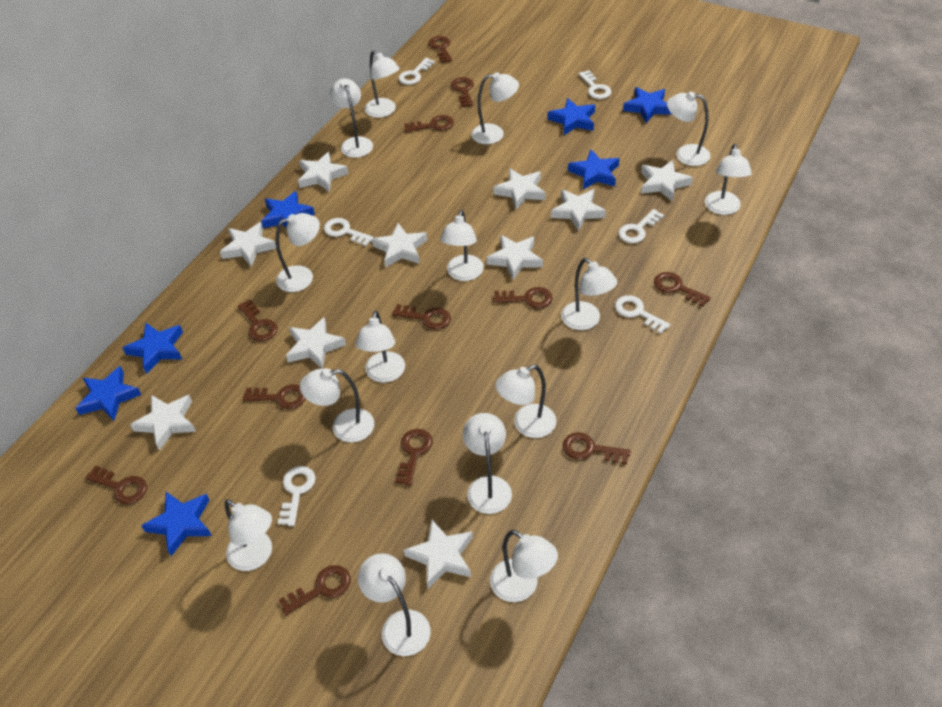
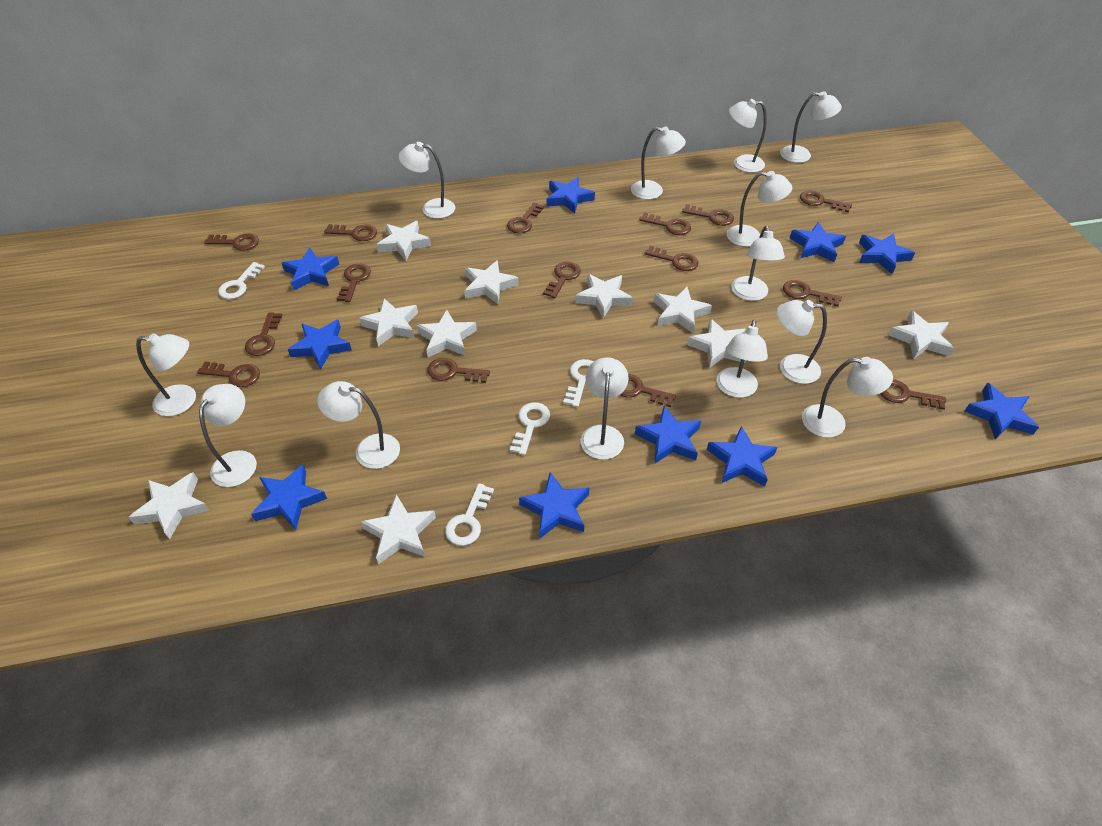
blue star: 7 -> 10
brown key: 12 -> 15
white key: 6 -> 4
white lamp: 15 -> 13

